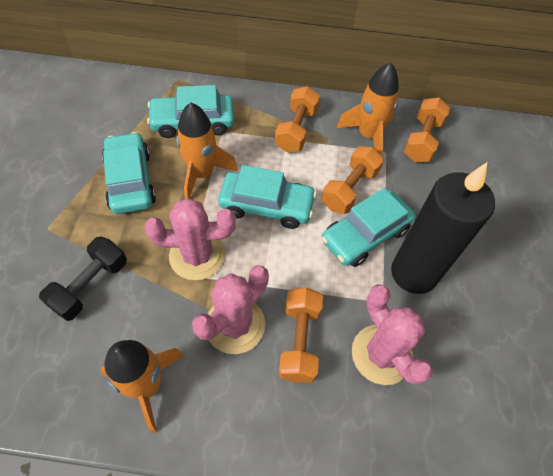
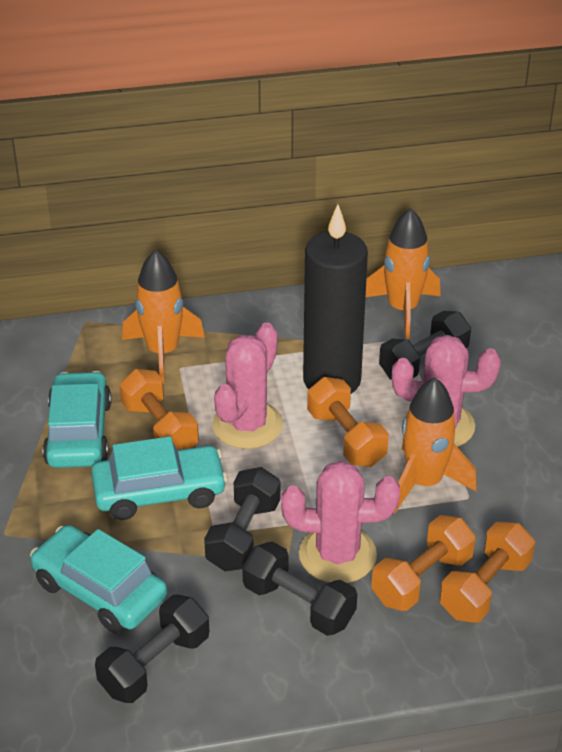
black dumbbell: 1 -> 4
turquoise car: 4 -> 3

